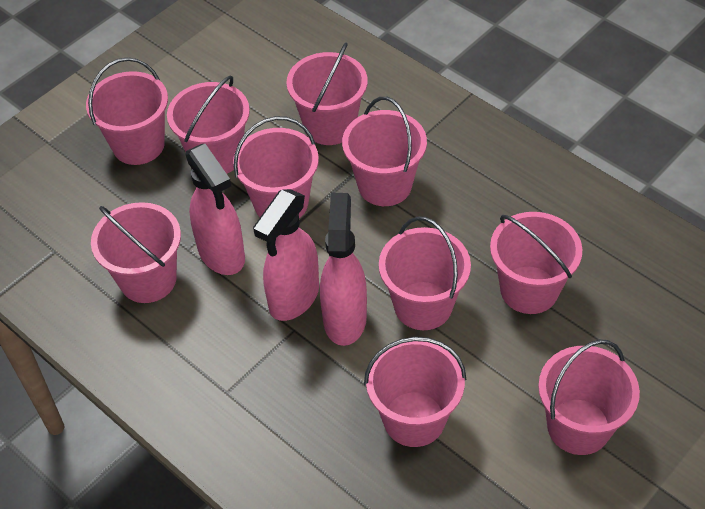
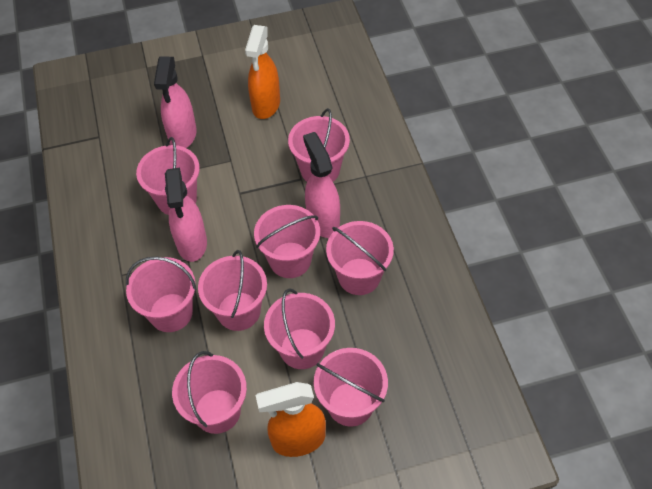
orange spray bottle: 0 -> 2
pink bucket: 10 -> 9

